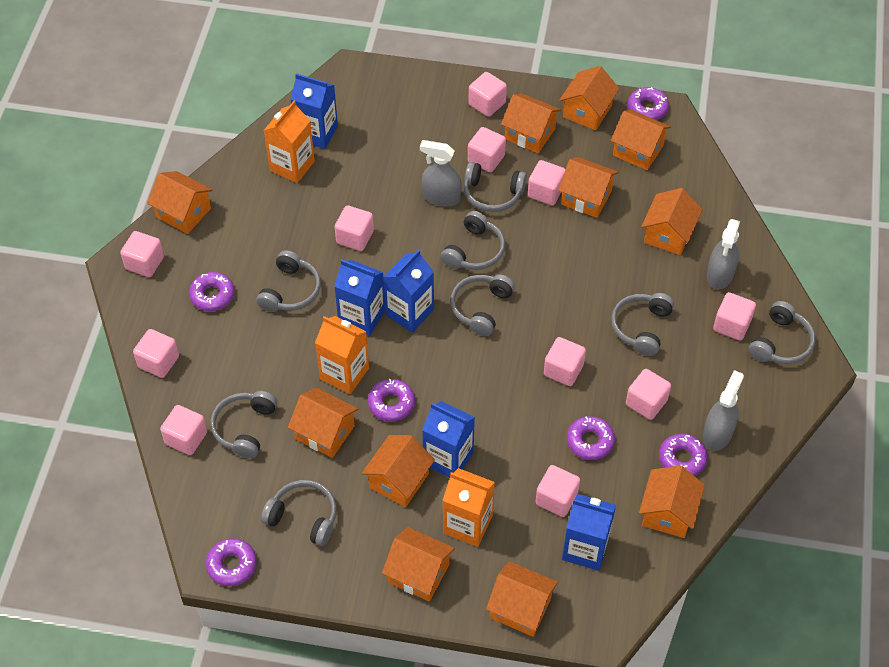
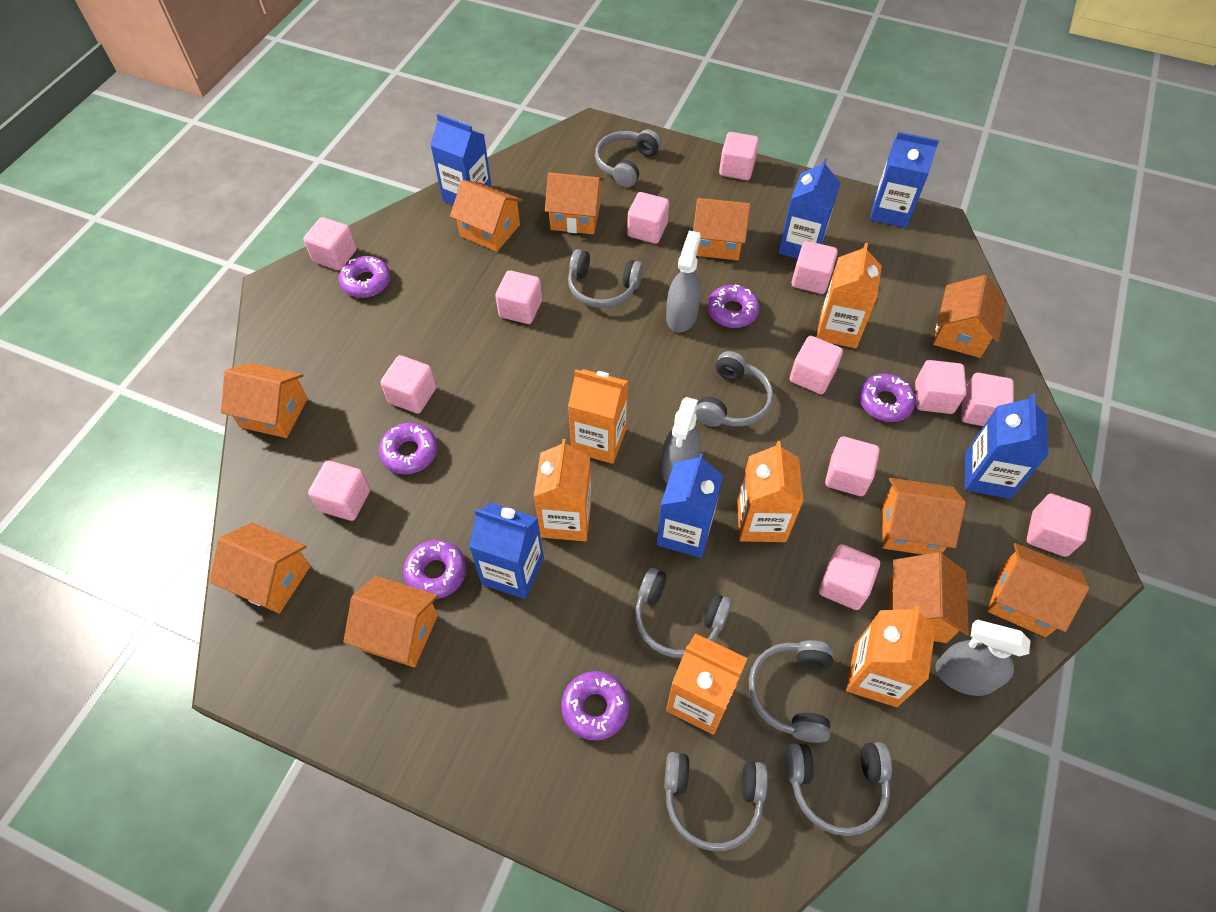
blue carton: 5 -> 6
grey headphones: 8 -> 7
orange carton: 3 -> 6
orange house: 11 -> 10
pink cube: 11 -> 13

